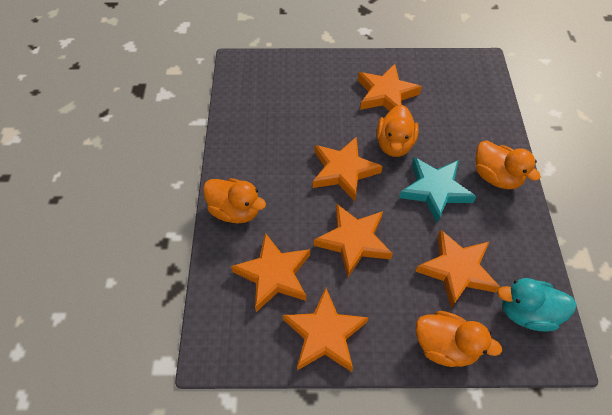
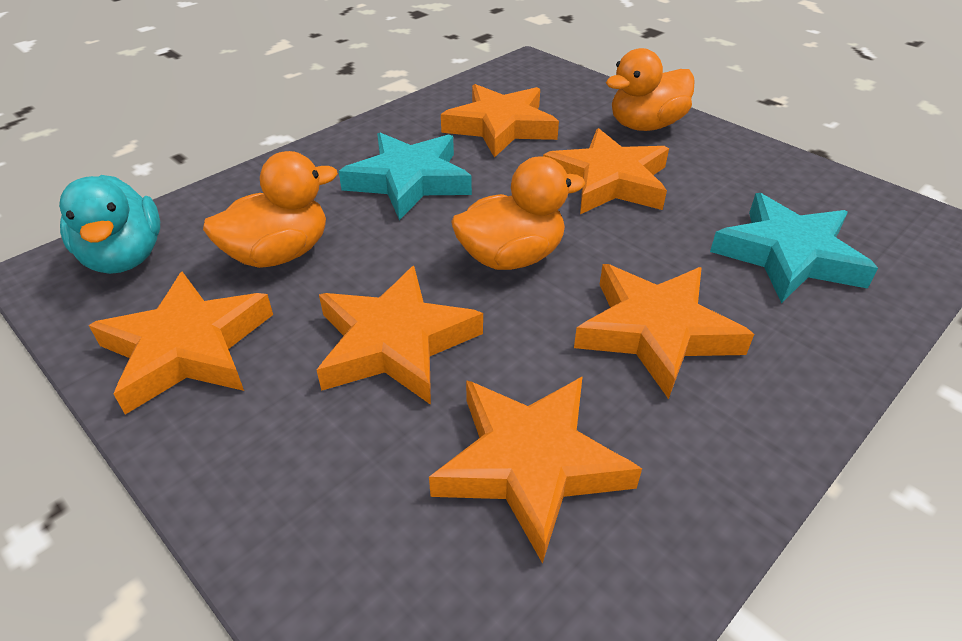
orange duck: 4 -> 3
turquoise star: 1 -> 2

